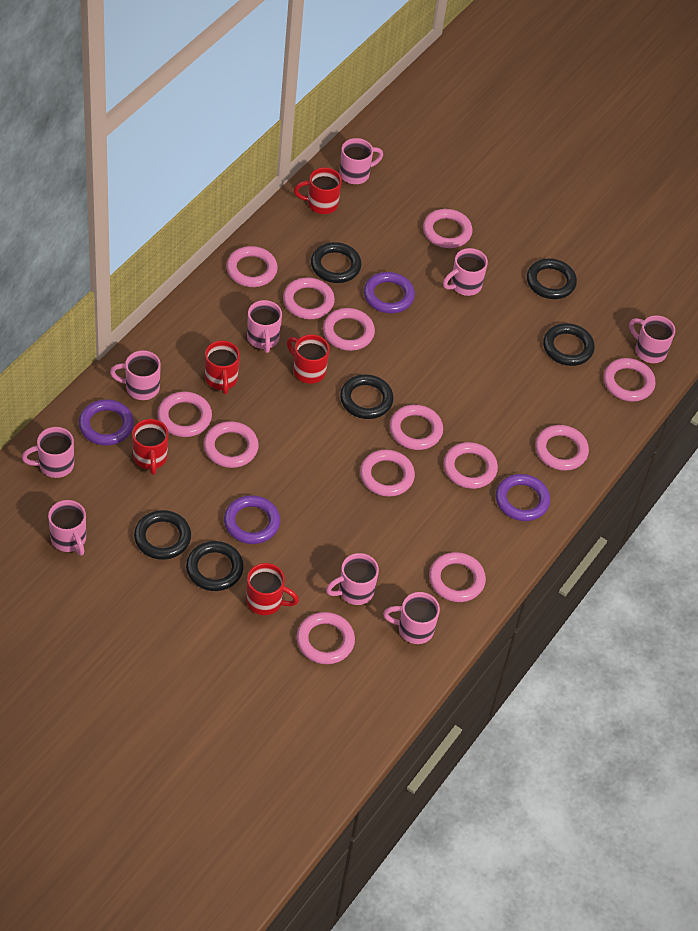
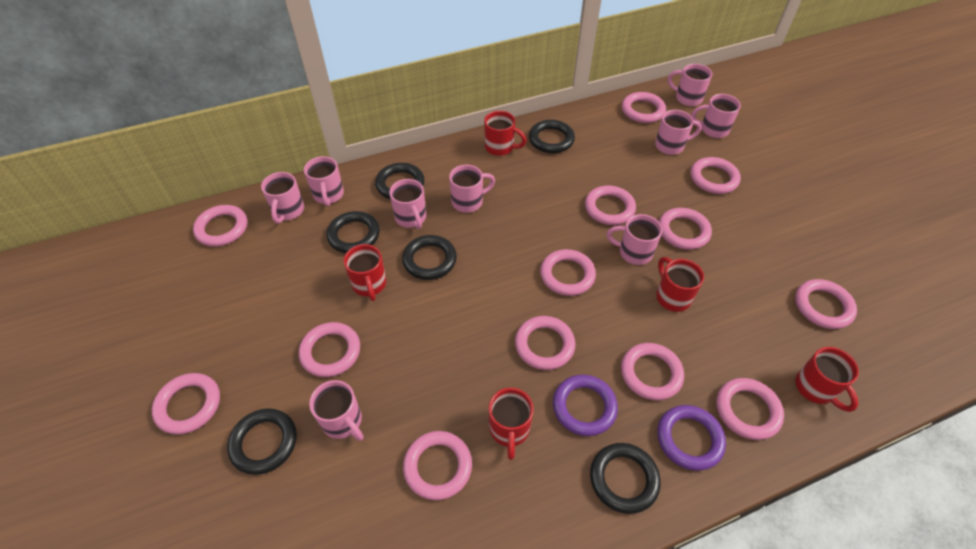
purple ring: 4 -> 2

